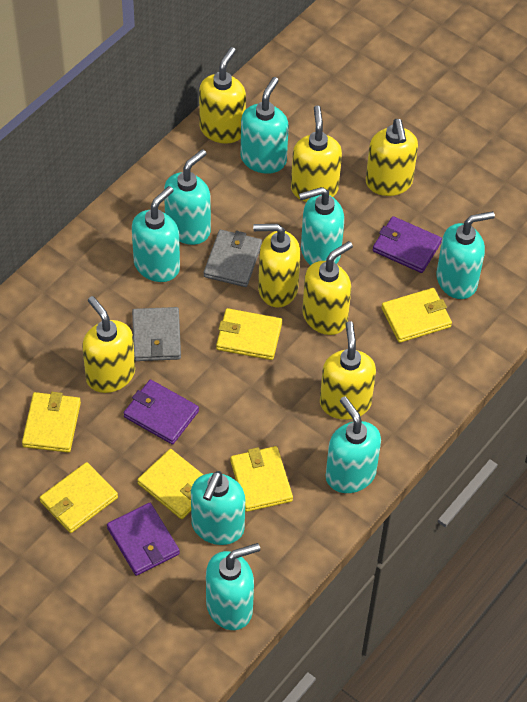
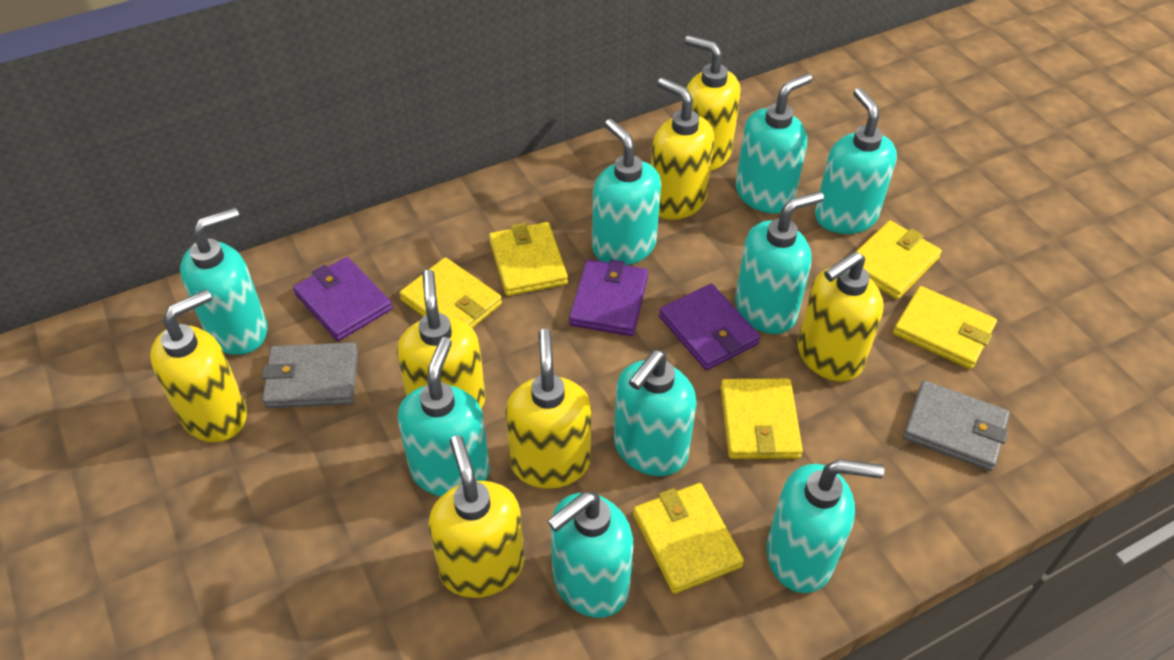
turquoise soap dispenser: 8 -> 9

